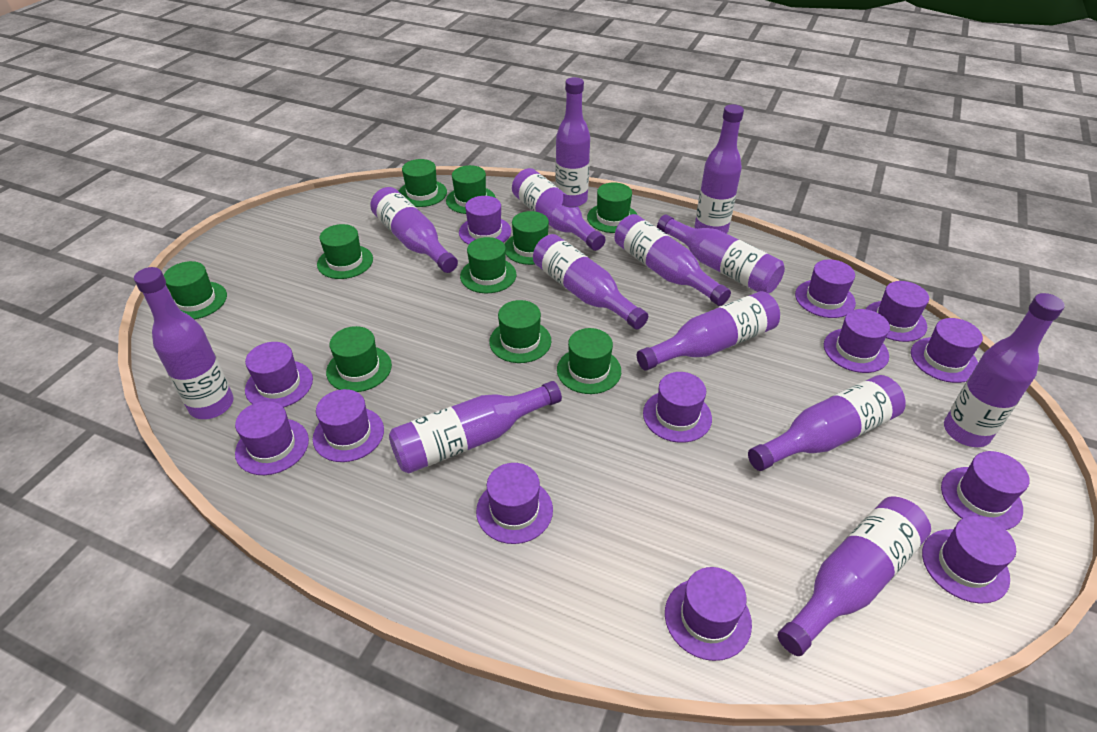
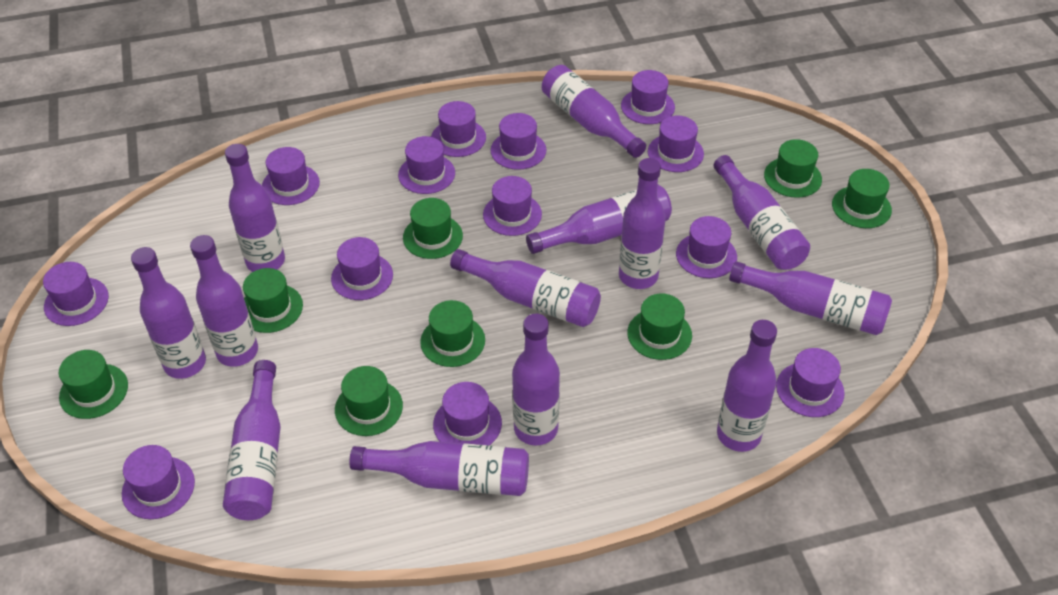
green hat: 10 -> 8

